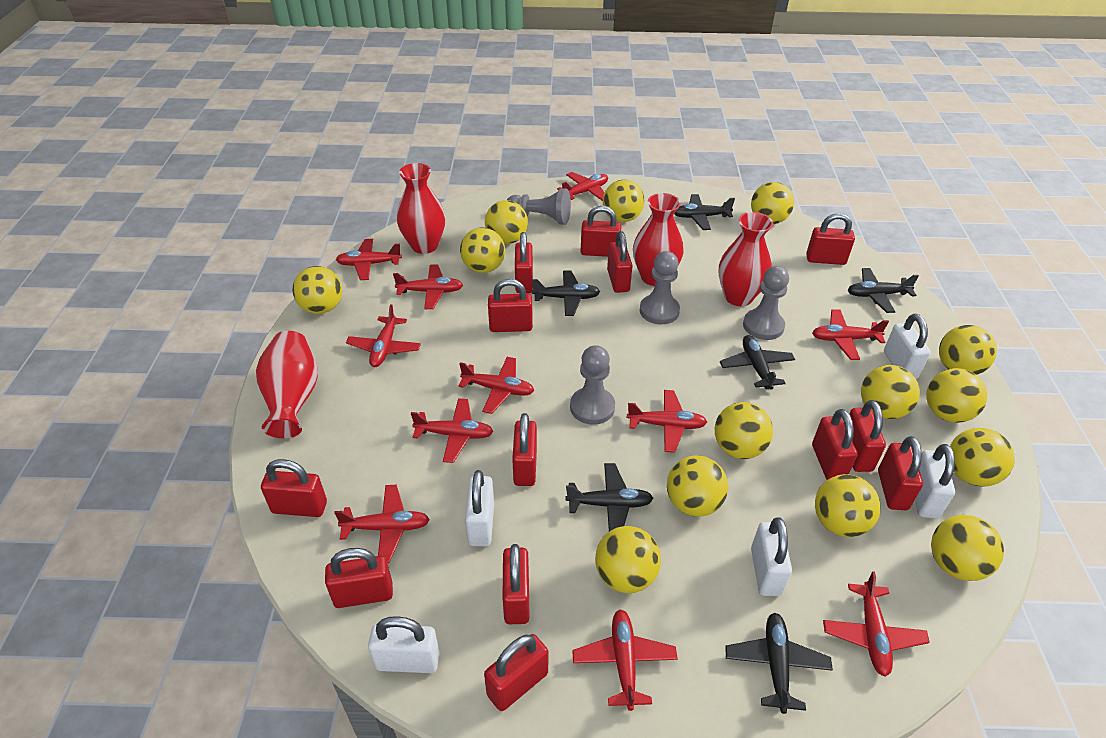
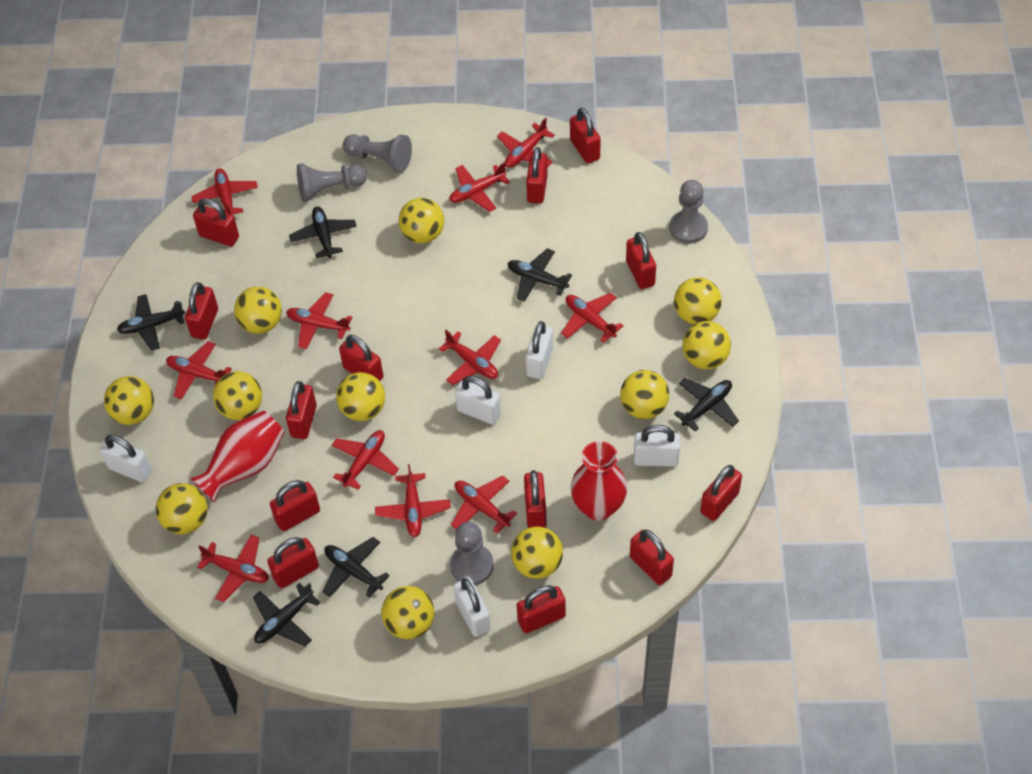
red vase: 4 -> 2
yellow ball: 14 -> 11

